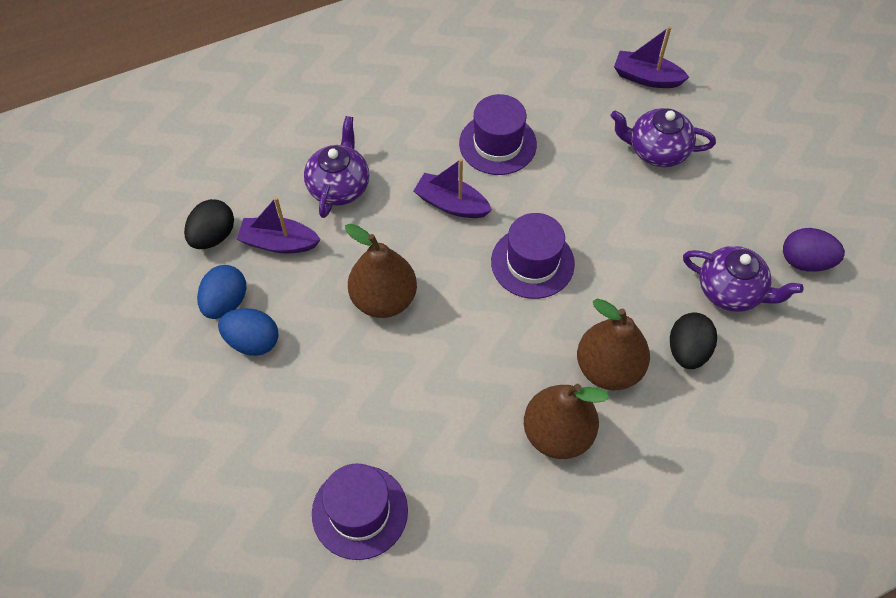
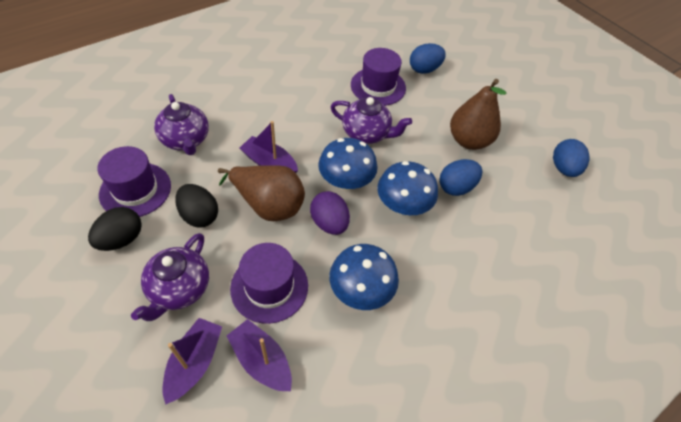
blue egg: 2 -> 3
blue mushroom: 0 -> 3
brown pear: 3 -> 2

